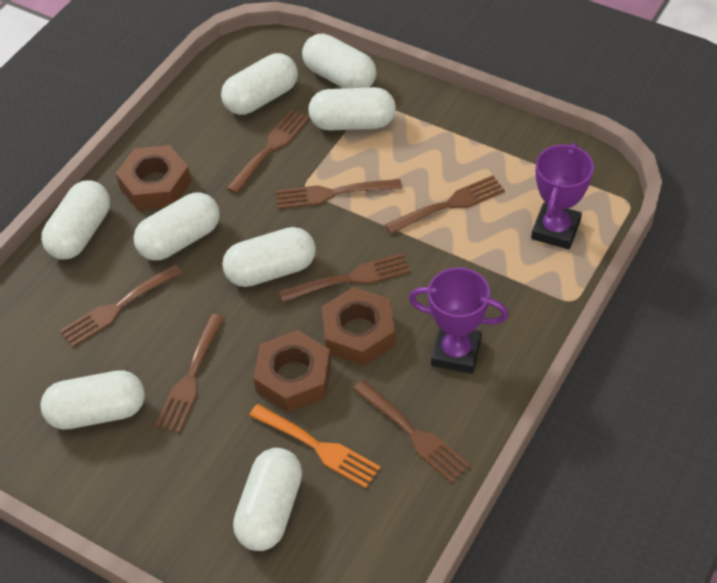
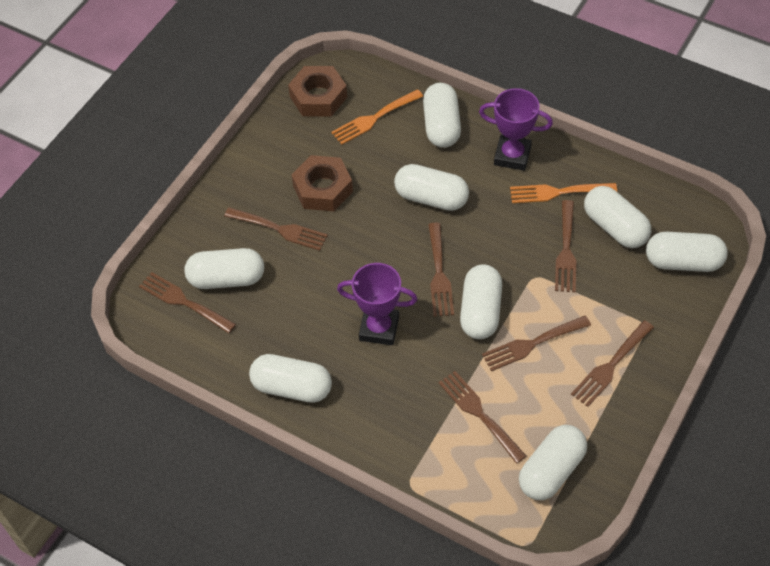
brown nut: 3 -> 2
orange fork: 1 -> 2

